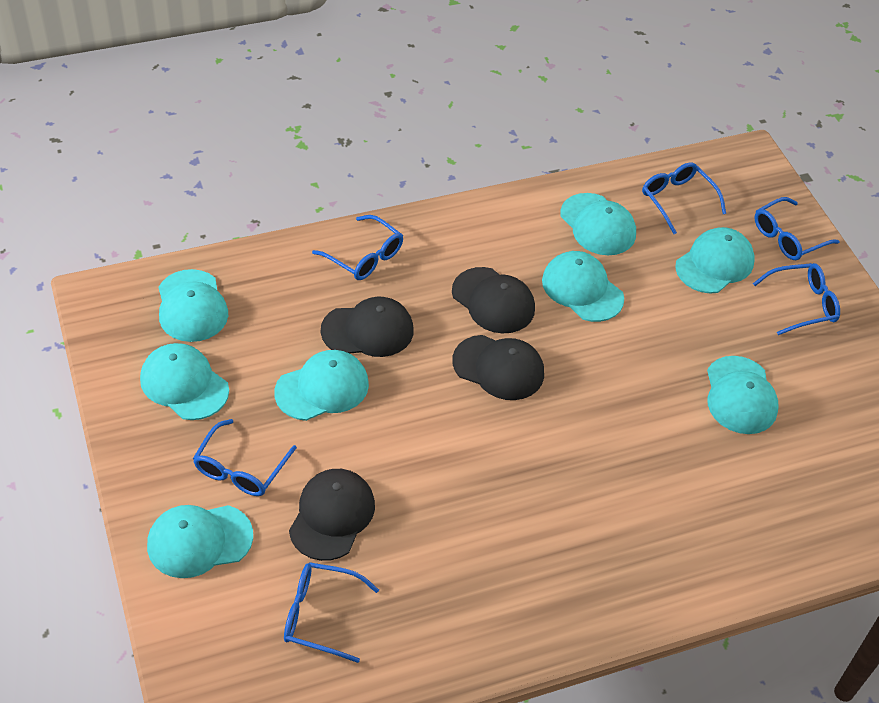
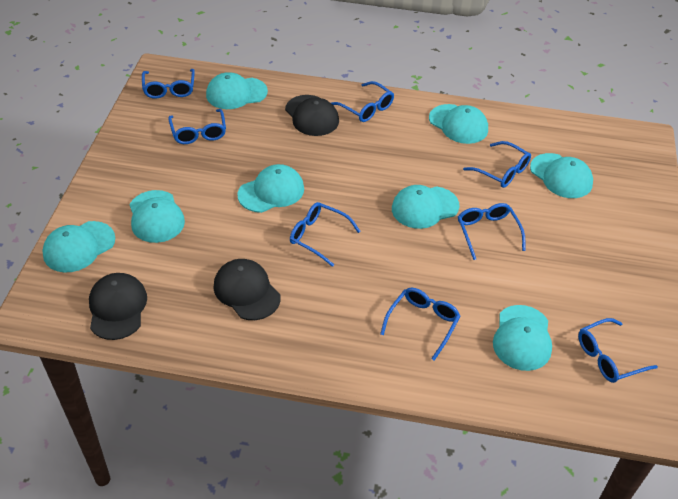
black cap: 4 -> 3
blue glasses: 6 -> 8

